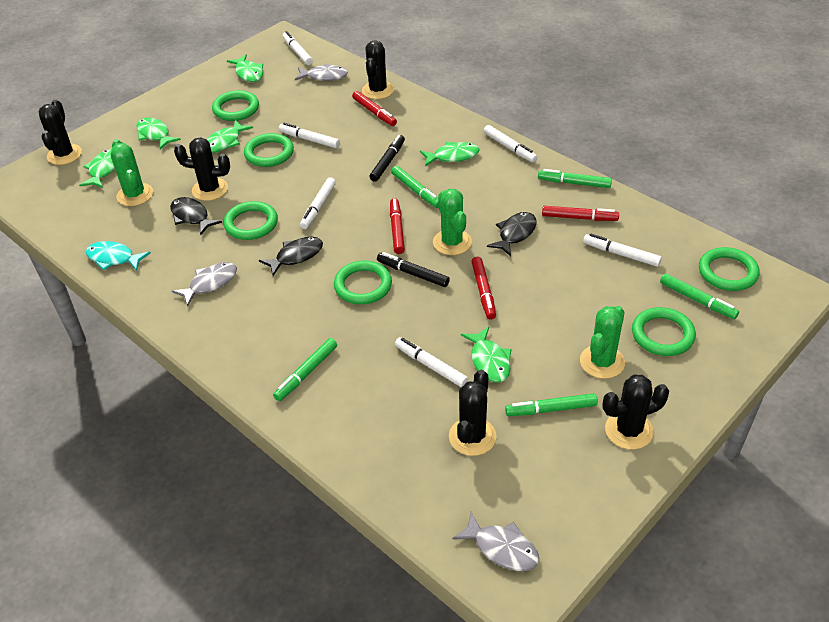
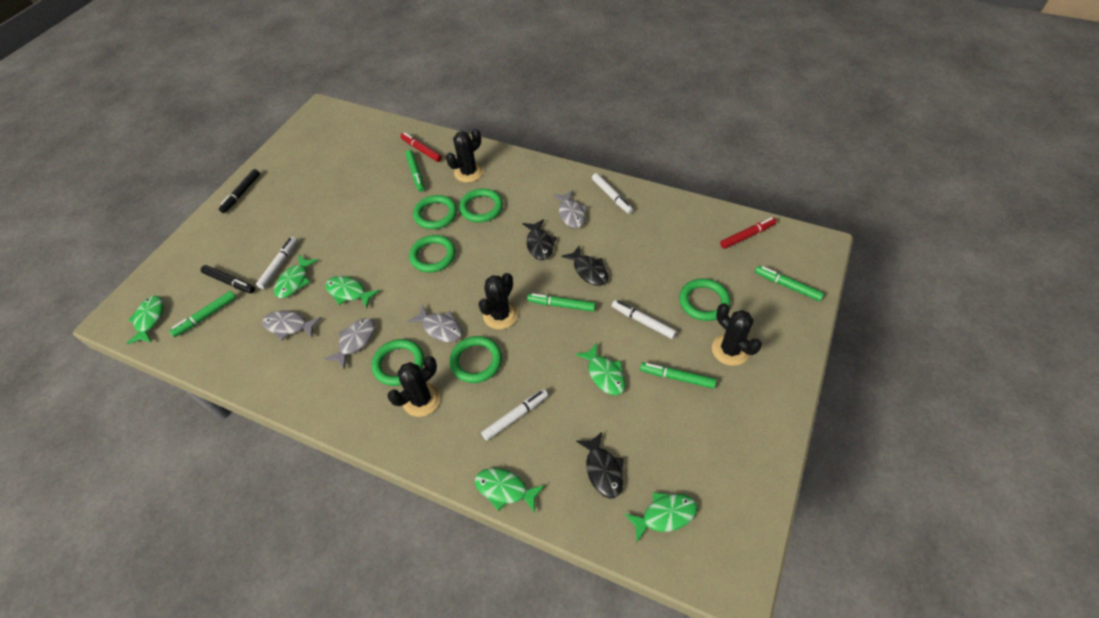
black cactus: 5 -> 4
green cactus: 3 -> 0
grey fish: 3 -> 4
red marker: 4 -> 2
turquoise fish: 1 -> 0
white marker: 6 -> 4

